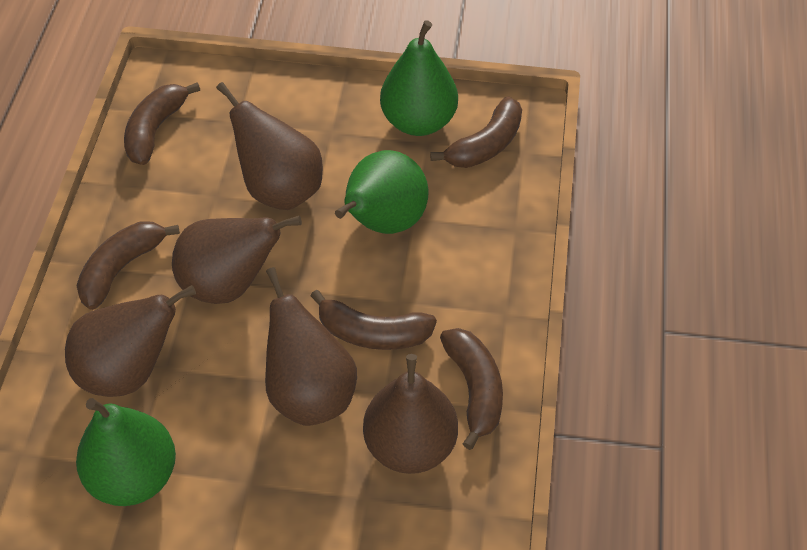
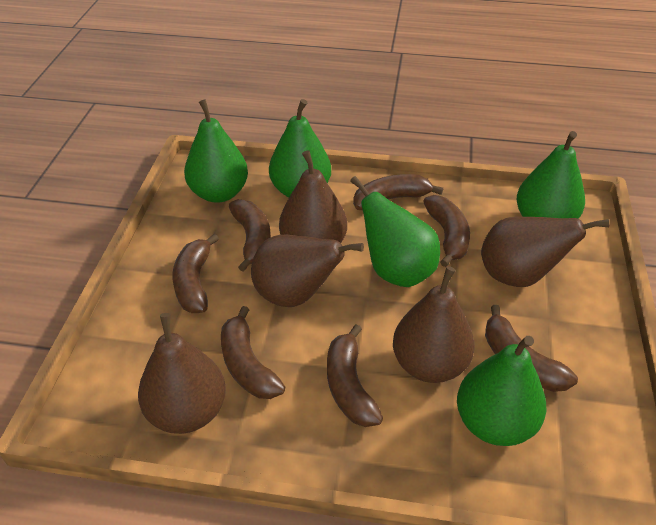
brown banana: 5 -> 7
green pear: 3 -> 5

